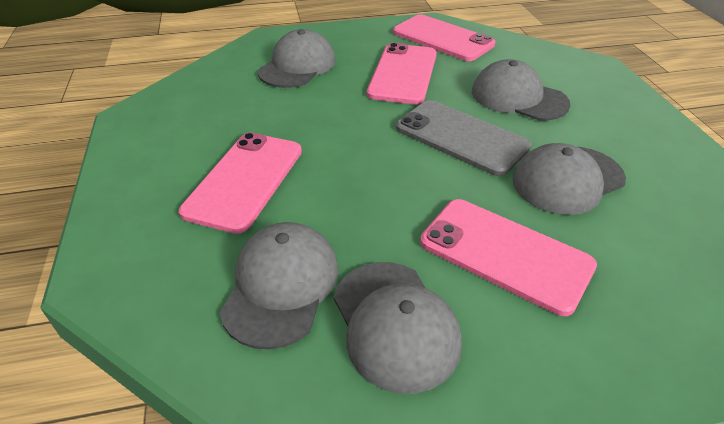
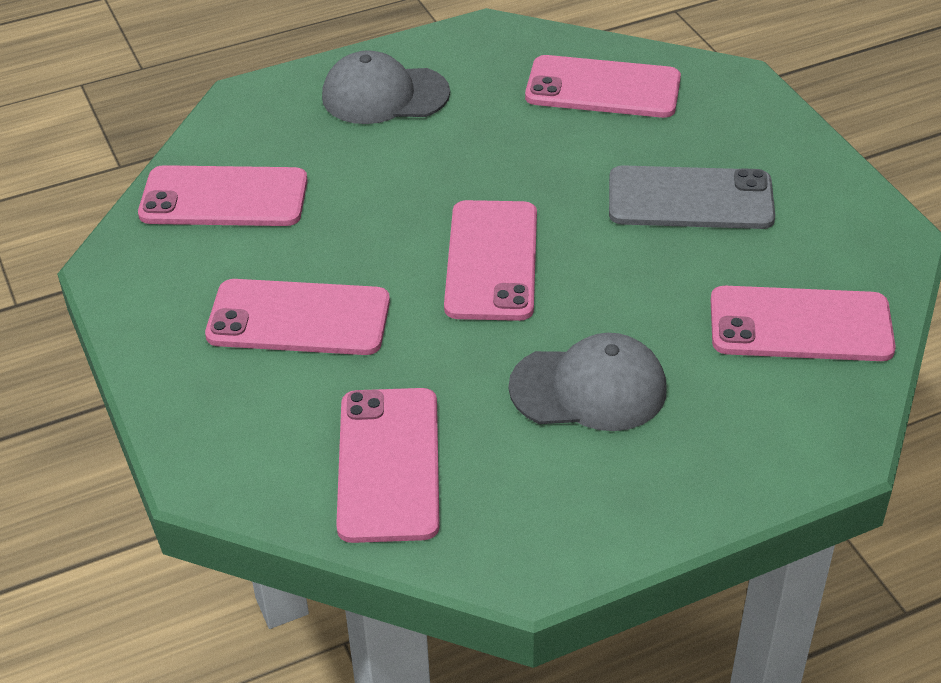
grey cap: 5 -> 2
pink phone: 4 -> 6

